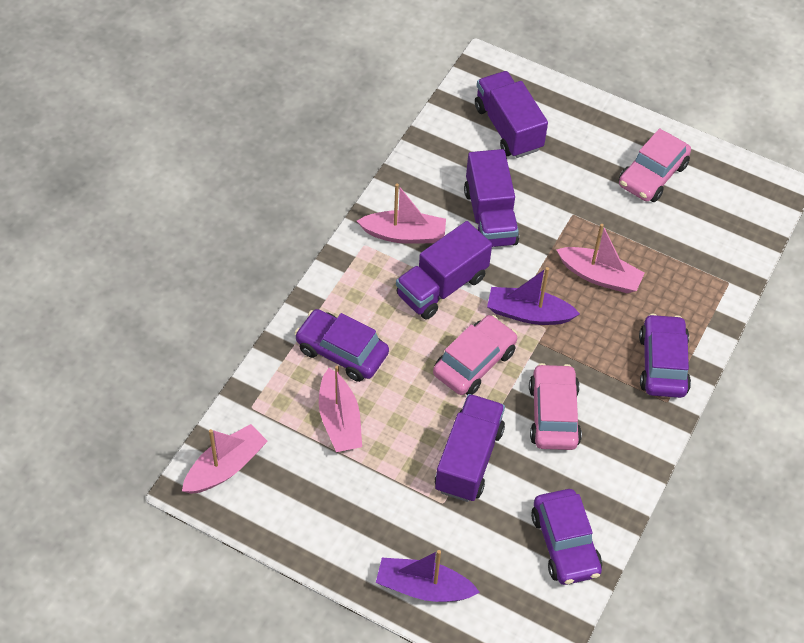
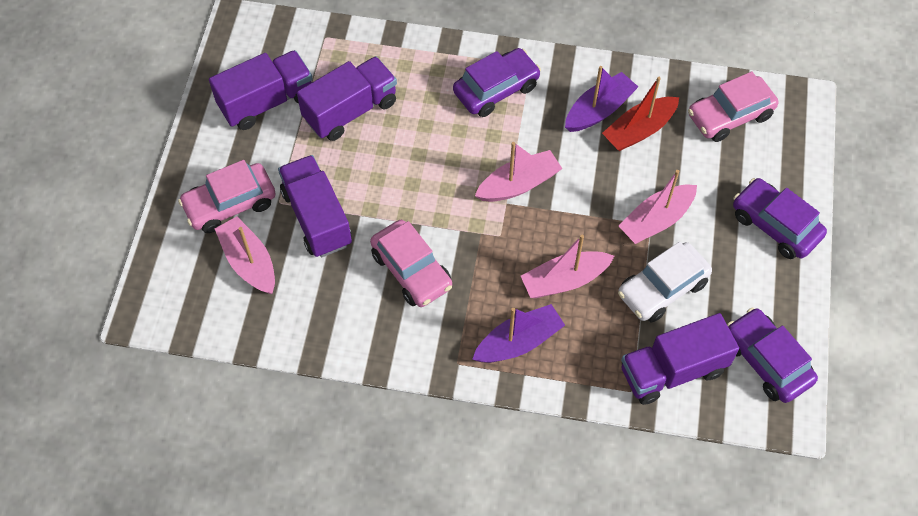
red boat: 0 -> 1
white car: 0 -> 1

